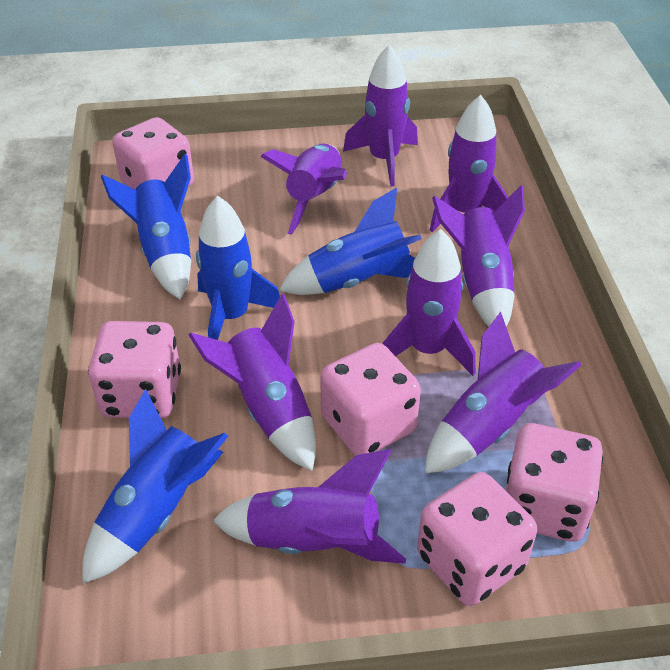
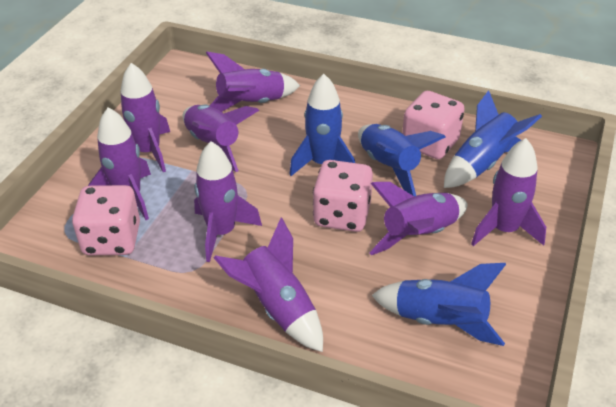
pink dice: 5 -> 3

